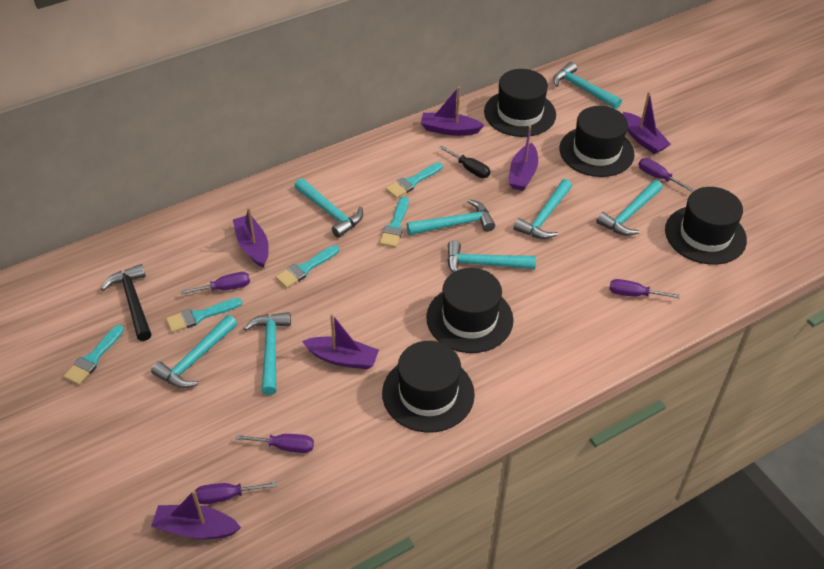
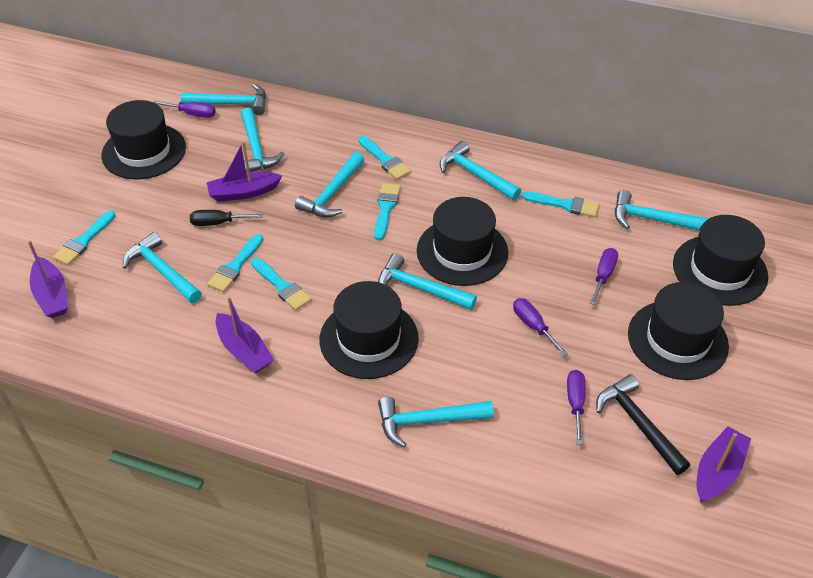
purple boat: 6 -> 4
purple screwdriver: 5 -> 4
turquoise brush: 5 -> 6

